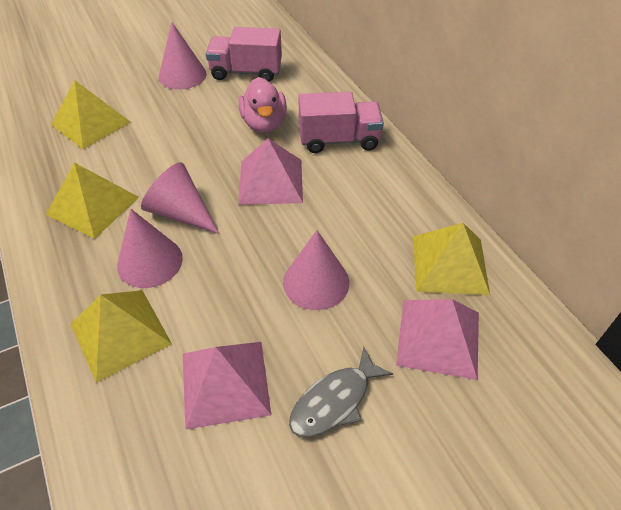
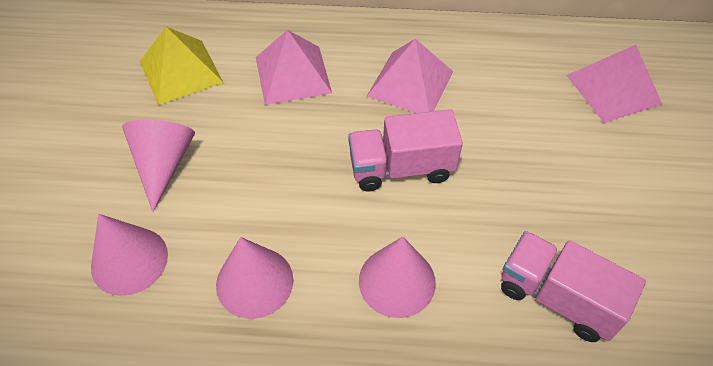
grey fish: 1 -> 0
pink duck: 1 -> 0
yellow pyramid: 4 -> 1

